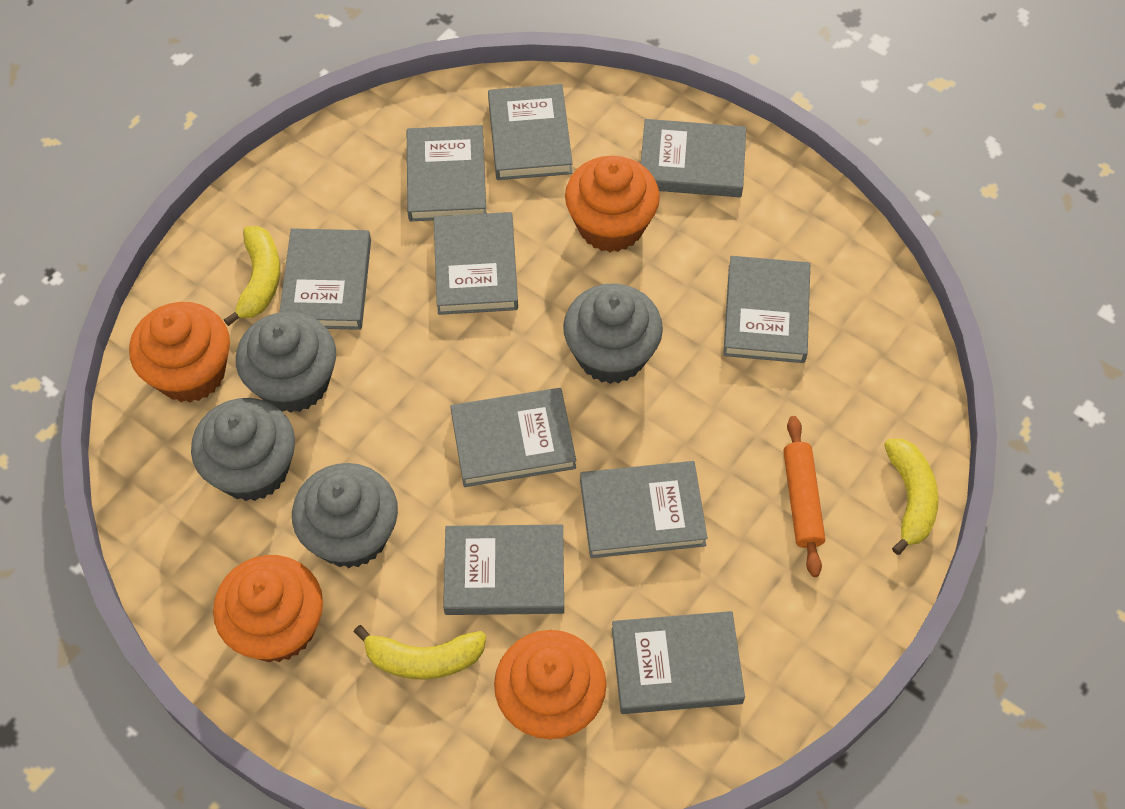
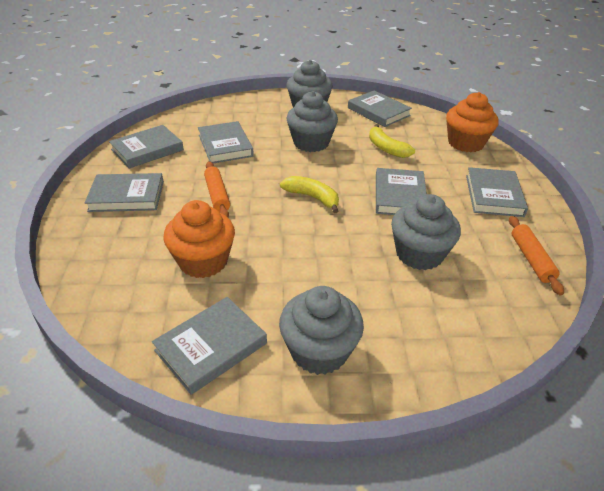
grey book: 10 -> 7
orange cupcake: 4 -> 2
orange rolling pin: 1 -> 2
yellow banana: 3 -> 2

